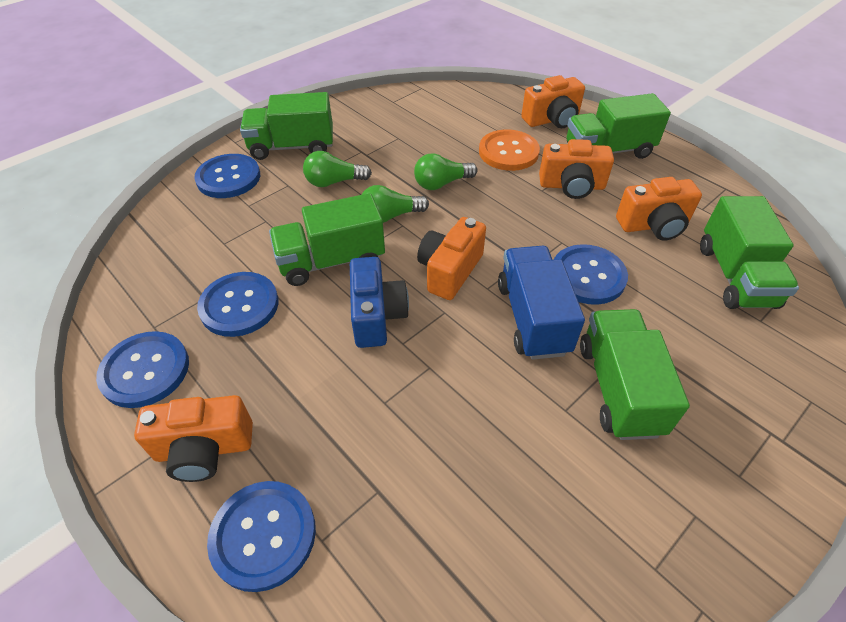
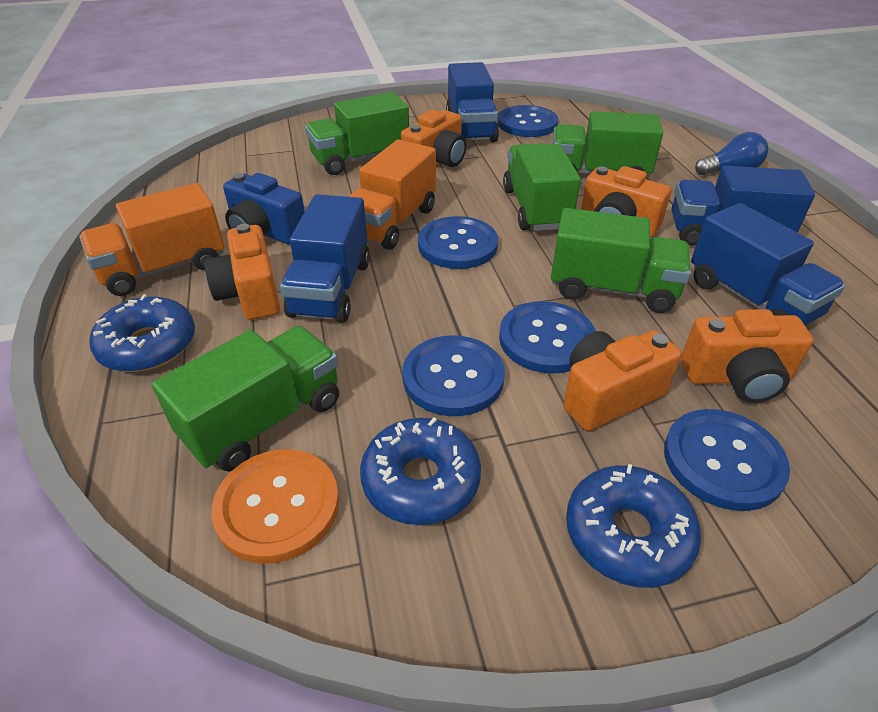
blue donut: 0 -> 3
blue light bulb: 0 -> 1
blue truck: 1 -> 4
green light bulb: 3 -> 0
orange truck: 0 -> 2

